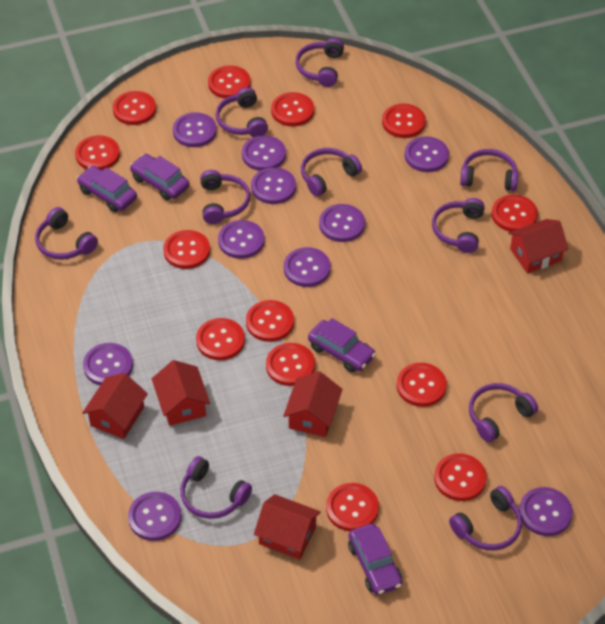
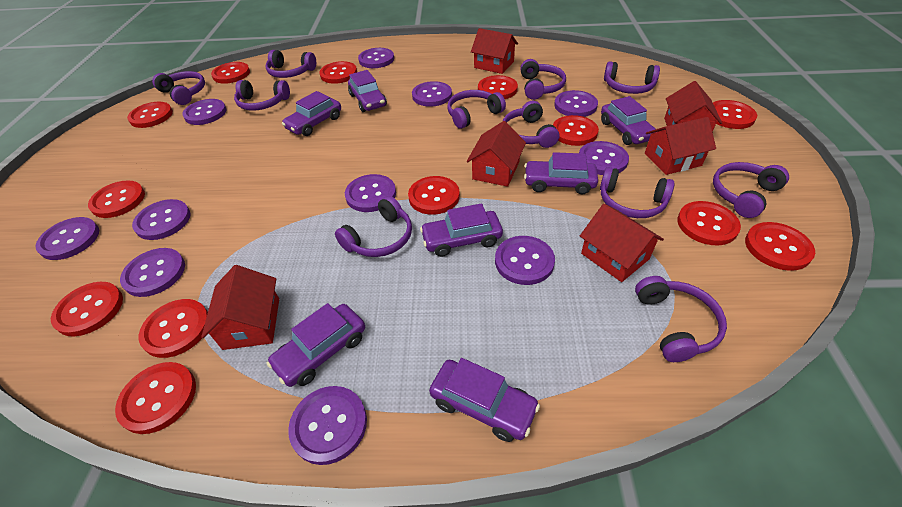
purple button: 10 -> 11
purple car: 4 -> 7
purple headphones: 10 -> 11
red house: 5 -> 6

